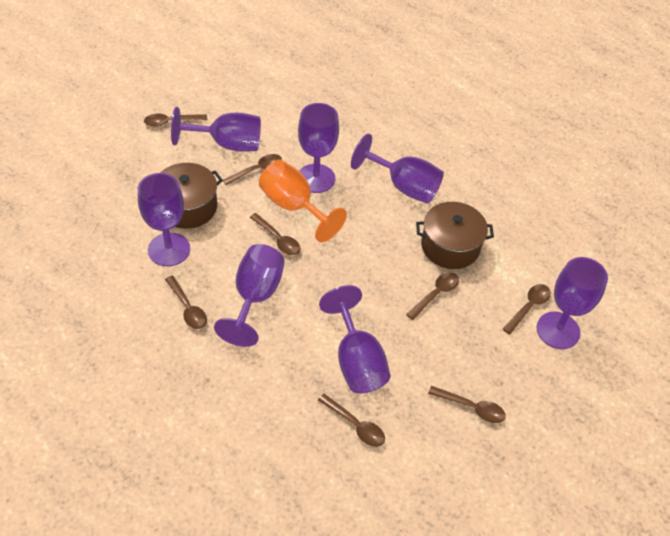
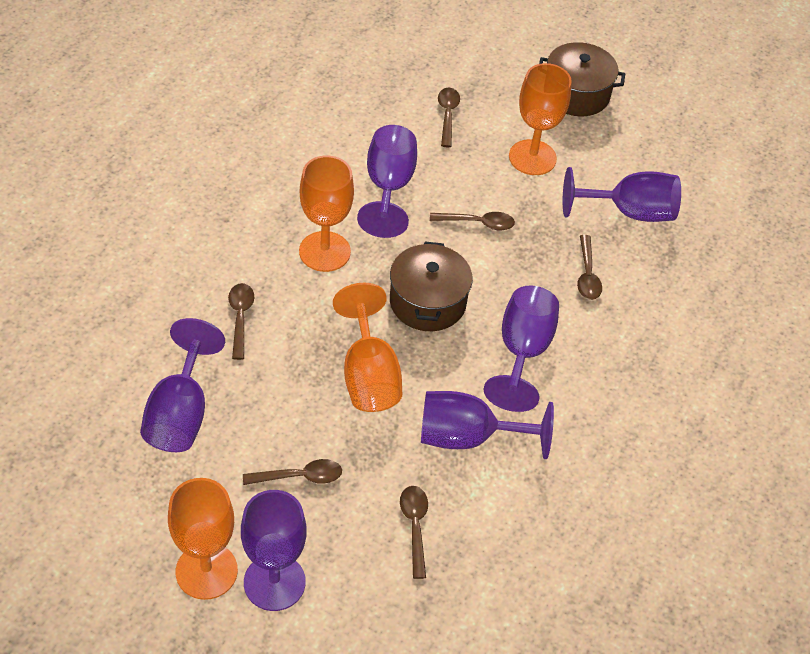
brown spoon: 8 -> 6
orange goblet: 1 -> 4
purple goblet: 7 -> 6

